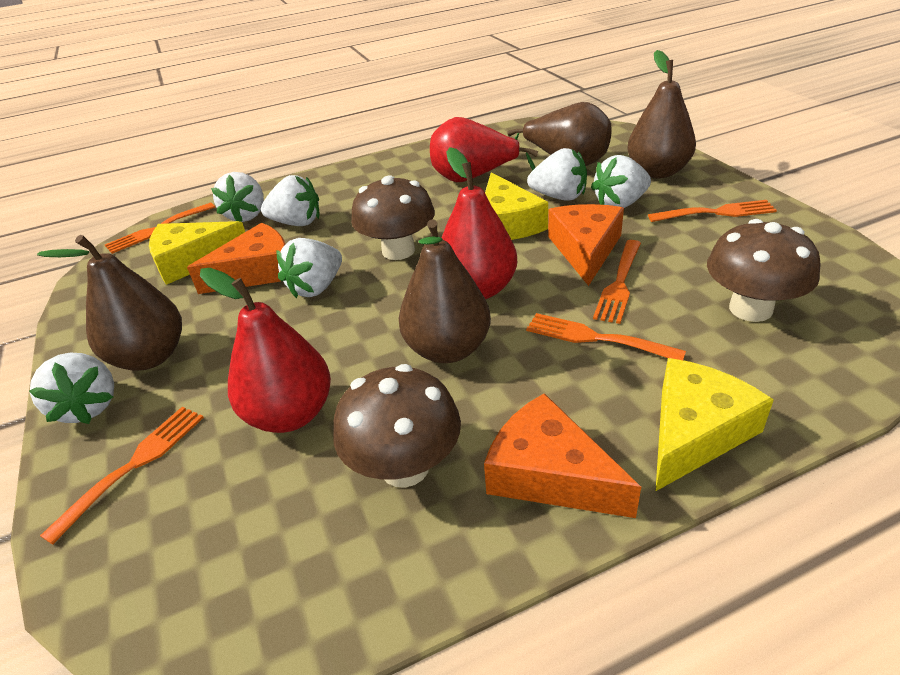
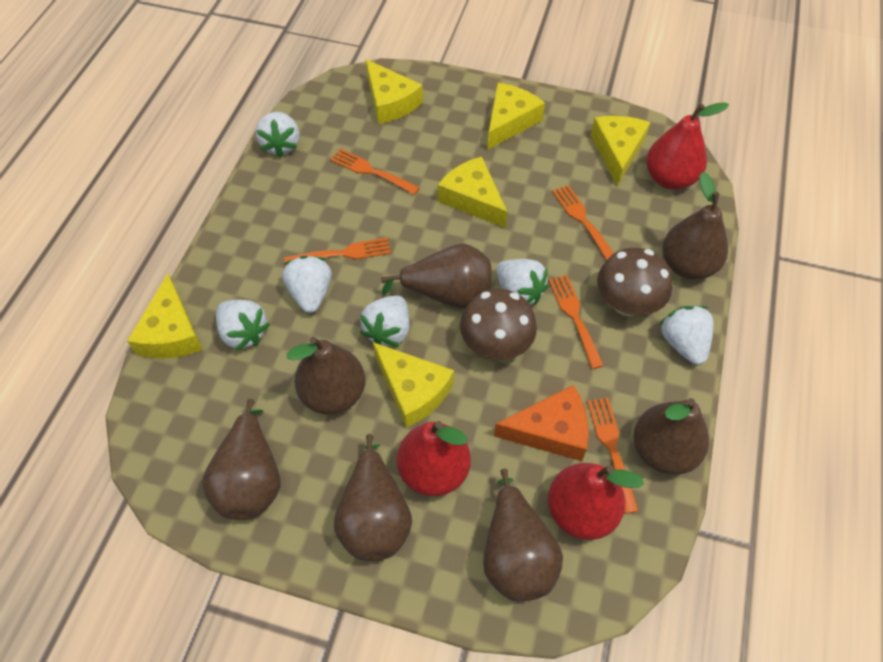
brown mushroom: 3 -> 2
brown pear: 4 -> 7
orange cheese: 3 -> 1
yellow cheese: 3 -> 6

